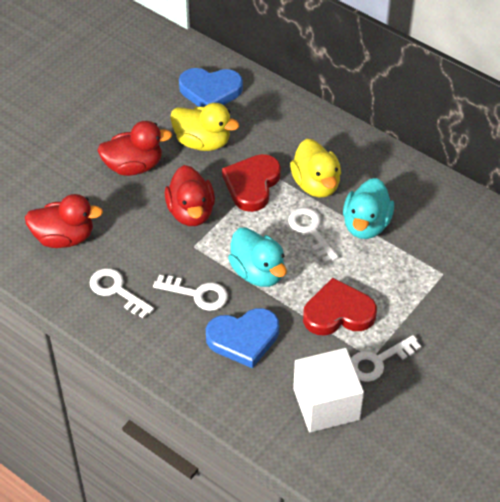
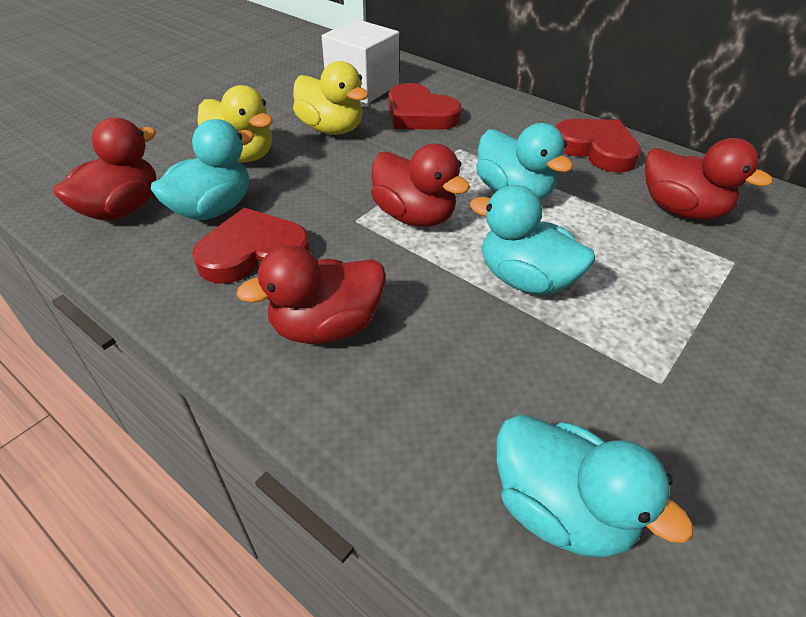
blue heart: 2 -> 0
red duck: 3 -> 4
red heart: 2 -> 3
turquoise duck: 2 -> 4
white key: 4 -> 0

